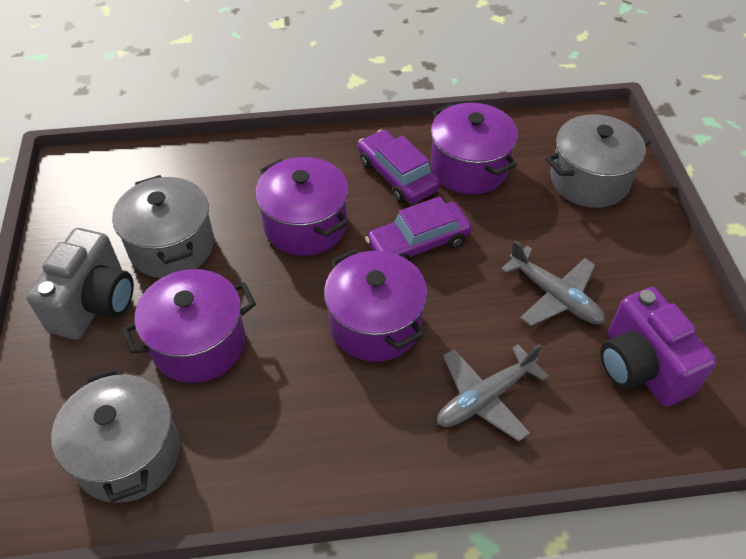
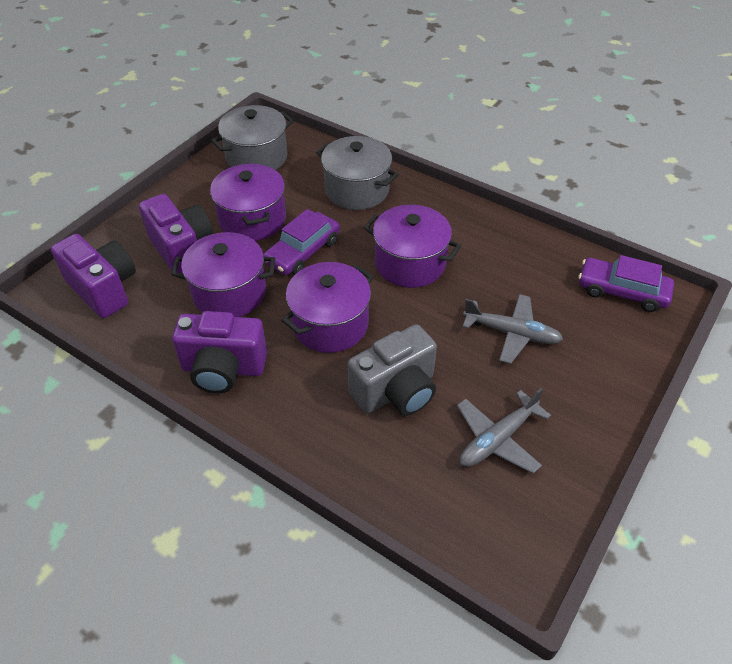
grey pot: 3 -> 2
purple camera: 1 -> 3

